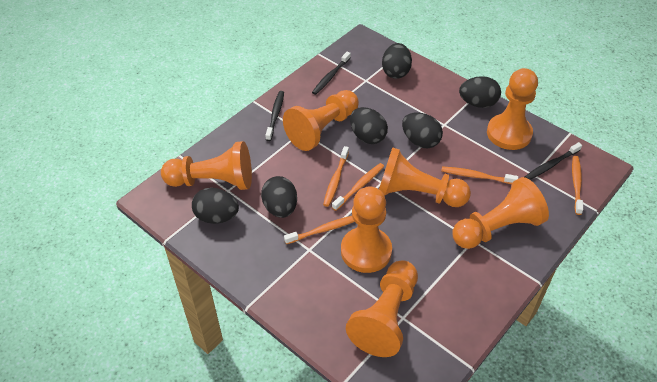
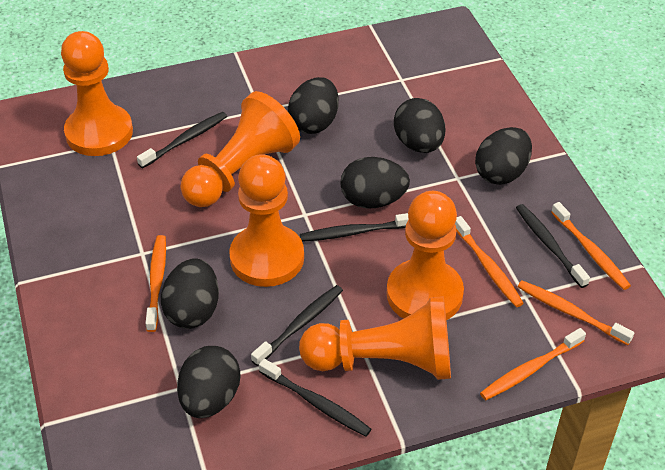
black toothbrush: 3 -> 5
orange pawn: 7 -> 5

